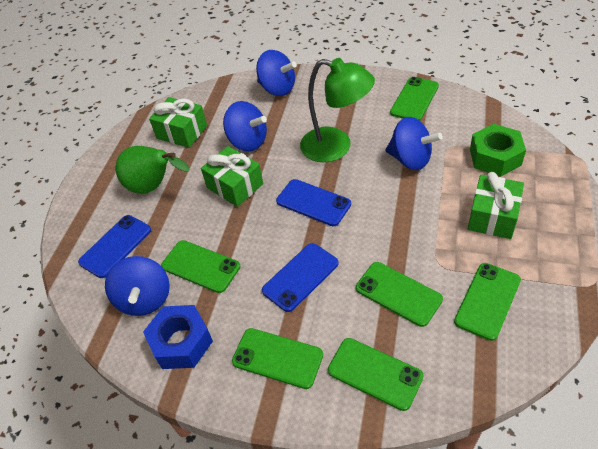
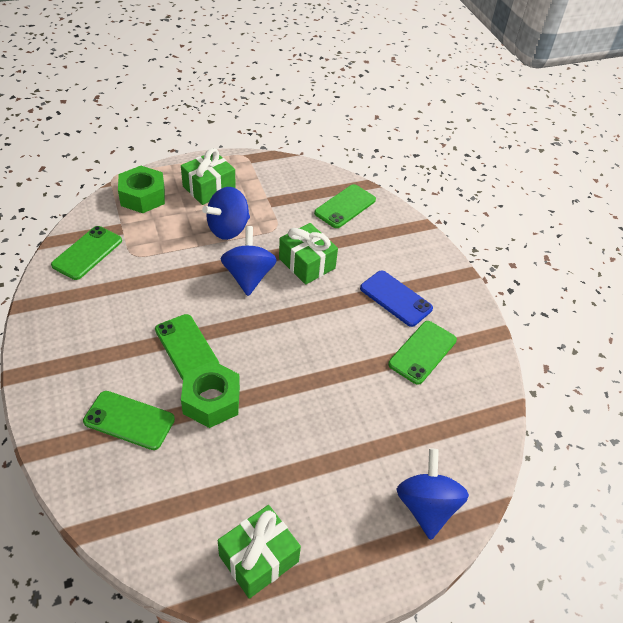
blue nut: 1 -> 0
blue phone: 3 -> 1
blue spinning top: 4 -> 3
green lamp: 1 -> 0
green nut: 1 -> 2
green pear: 1 -> 0
green phone: 6 -> 5

